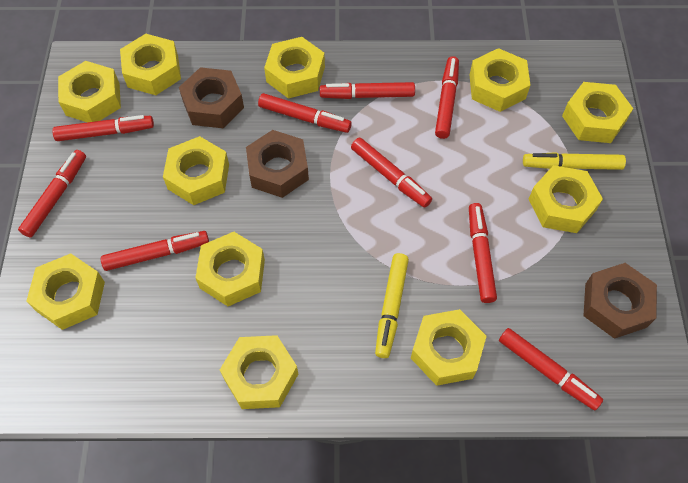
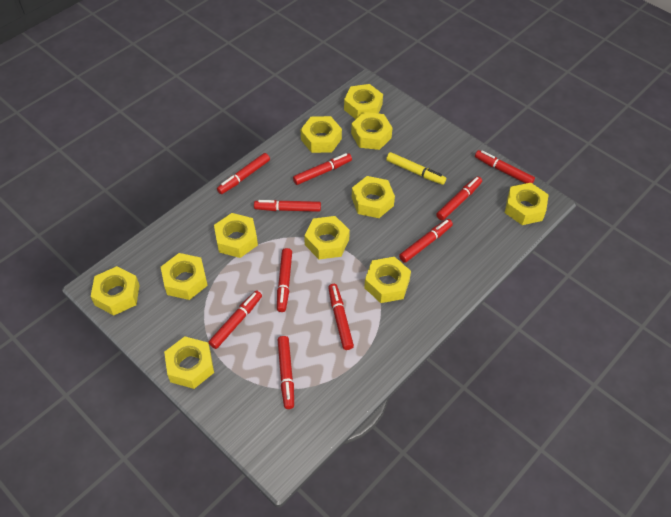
brown nut: 3 -> 0
red marker: 9 -> 10
yellow marker: 2 -> 1

